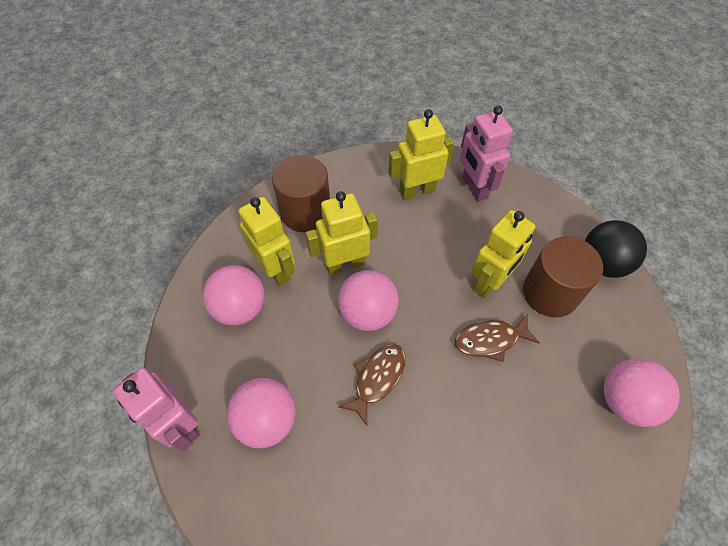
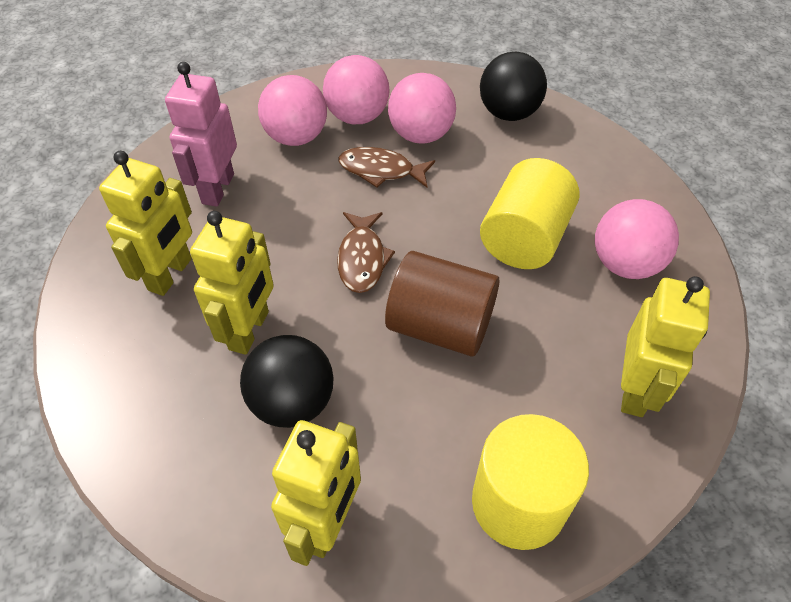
black ball: 1 -> 2
brown cylinder: 2 -> 1
pink robot: 2 -> 1
yellow cylinder: 0 -> 2

